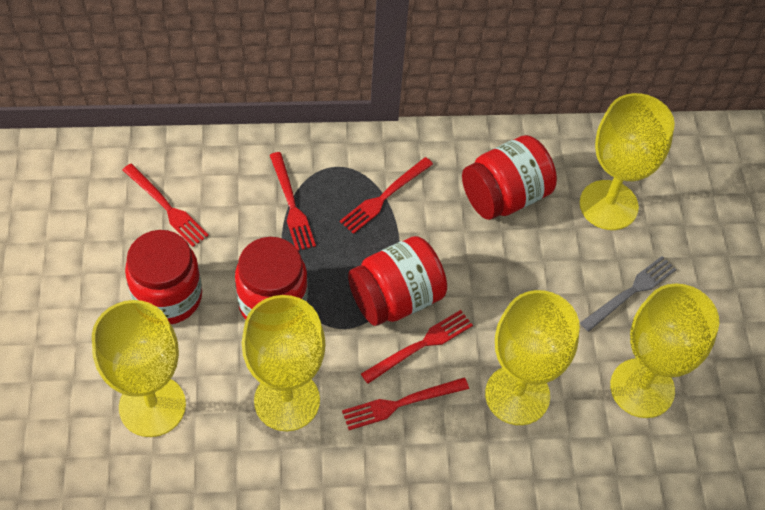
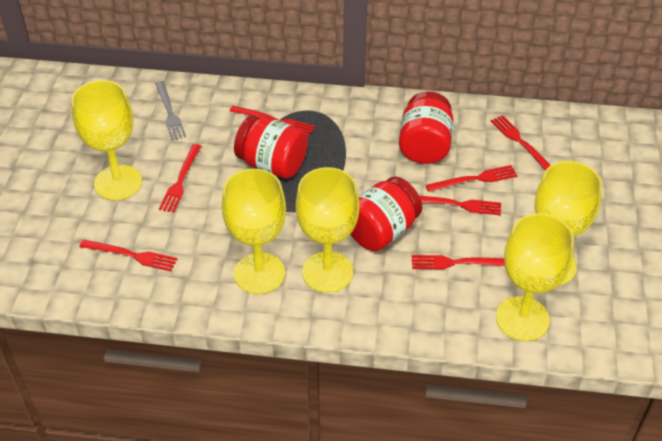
red fork: 5 -> 7
red jar: 4 -> 3

